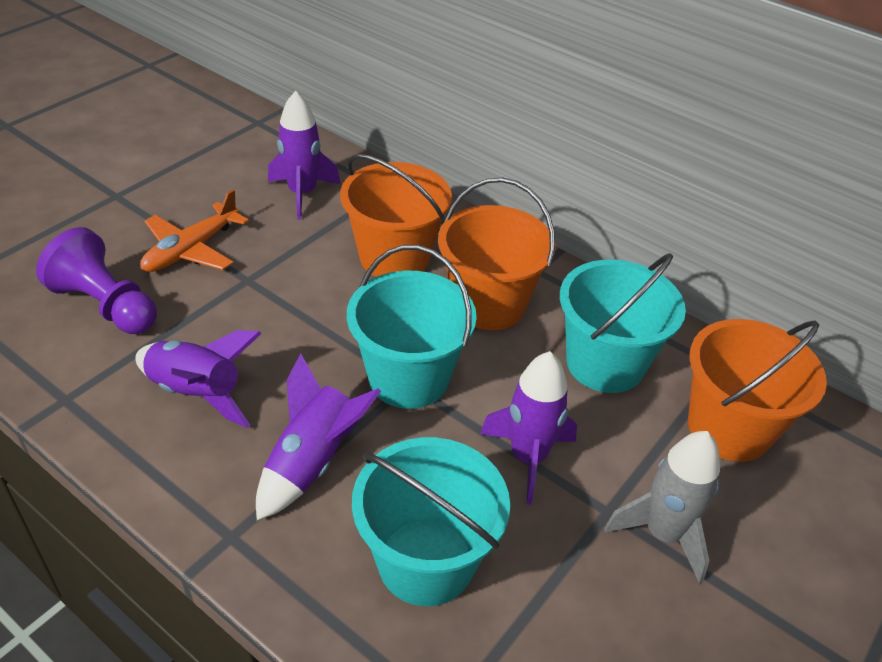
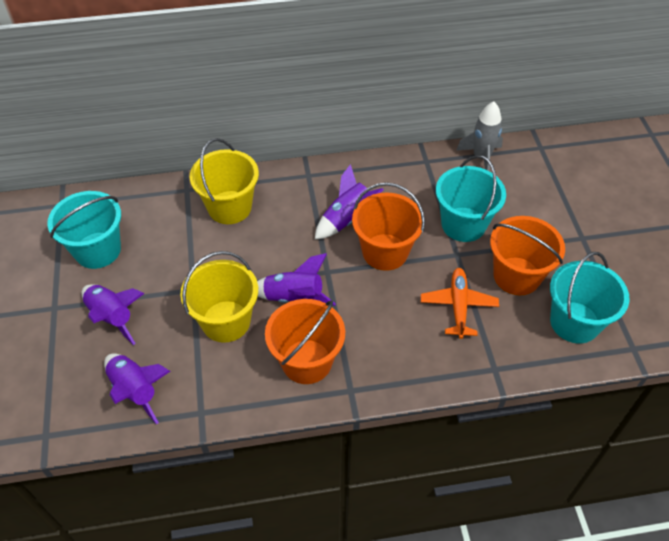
purple pawn: 1 -> 0
yellow bucket: 0 -> 2

